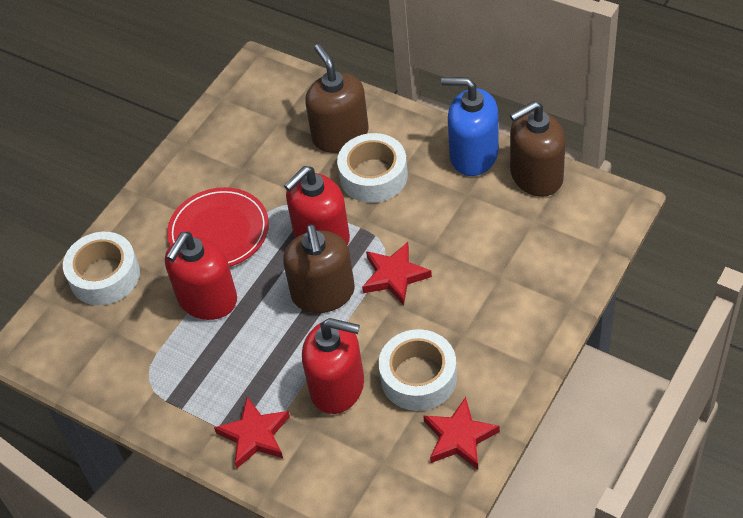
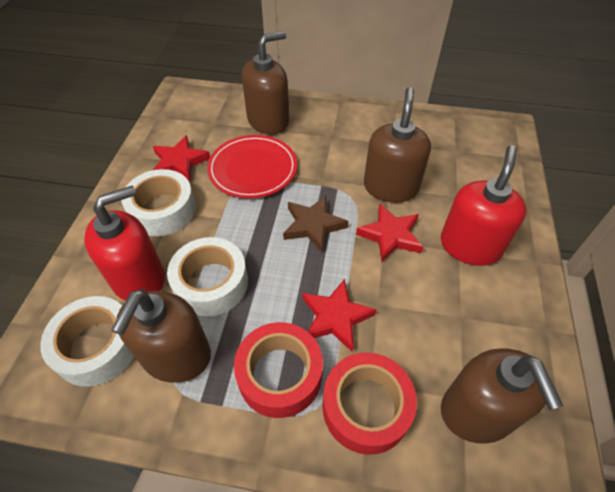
blue soap dispenser: 1 -> 0
brown soap dispenser: 3 -> 4
brown star: 0 -> 1
red soap dispenser: 3 -> 2
red tape: 0 -> 2

